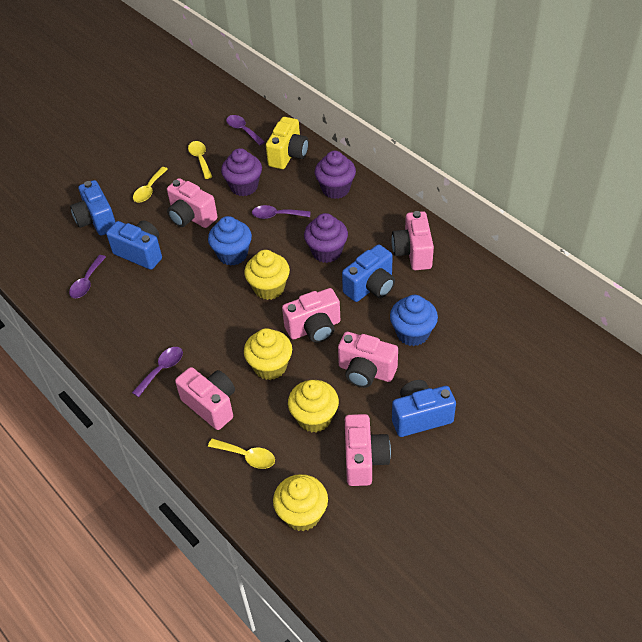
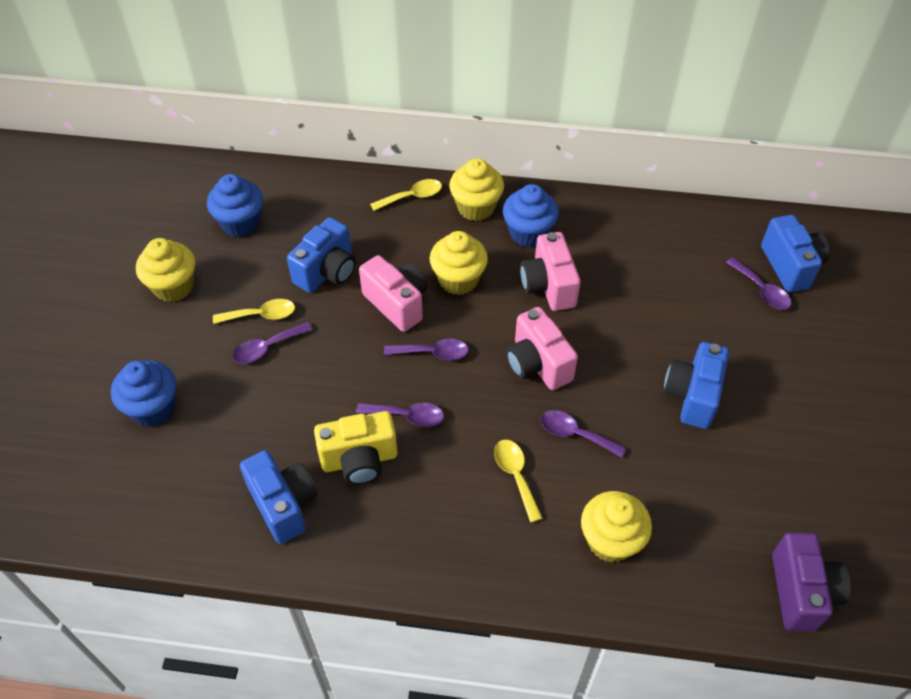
blue cupcake: 2 -> 3
pink camera: 6 -> 3
purple camera: 0 -> 1
purple cupcake: 3 -> 0
purple spoon: 4 -> 5

